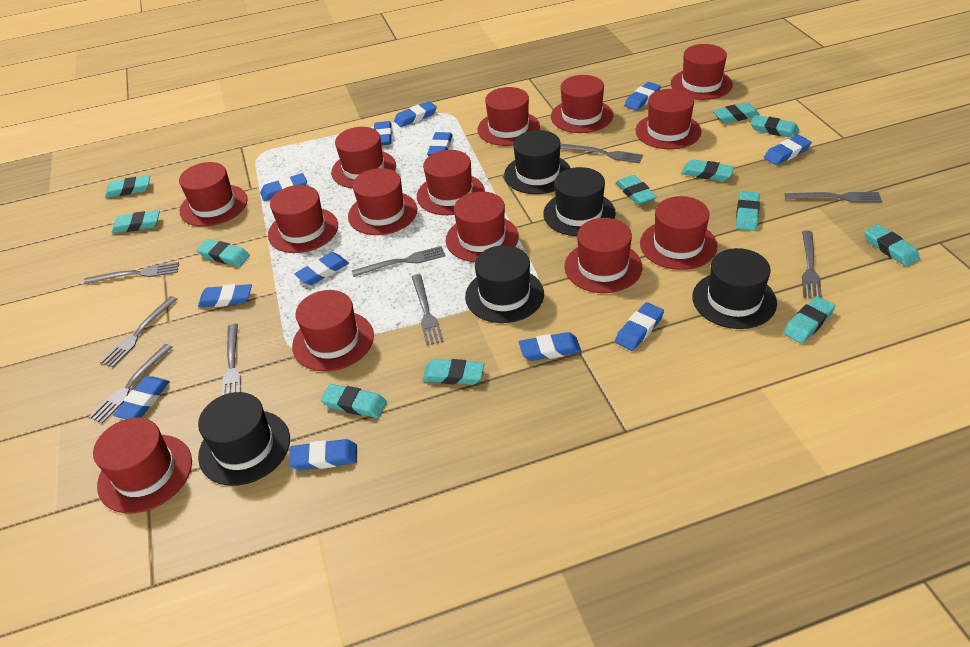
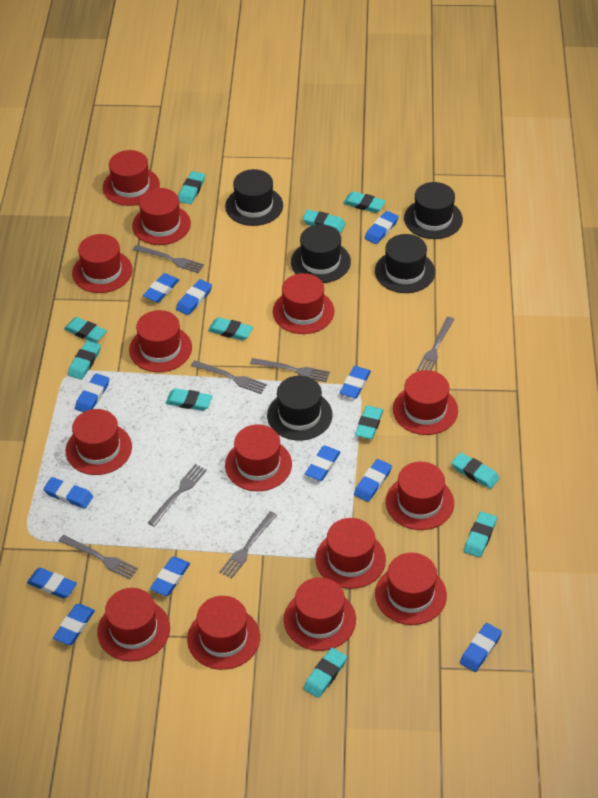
grey fork: 9 -> 7
turquoise eraser: 12 -> 11

